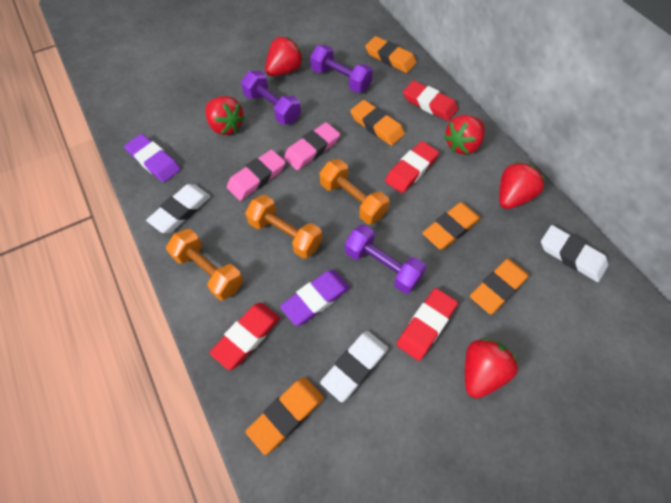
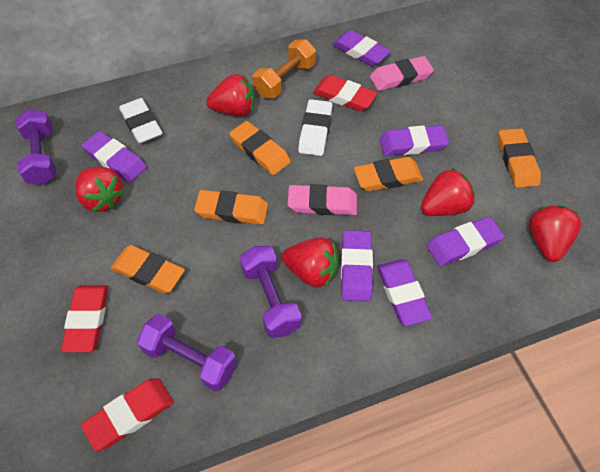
orange dumbbell: 3 -> 1
purple eraser: 2 -> 6
red eraser: 4 -> 3
white eraser: 3 -> 2

